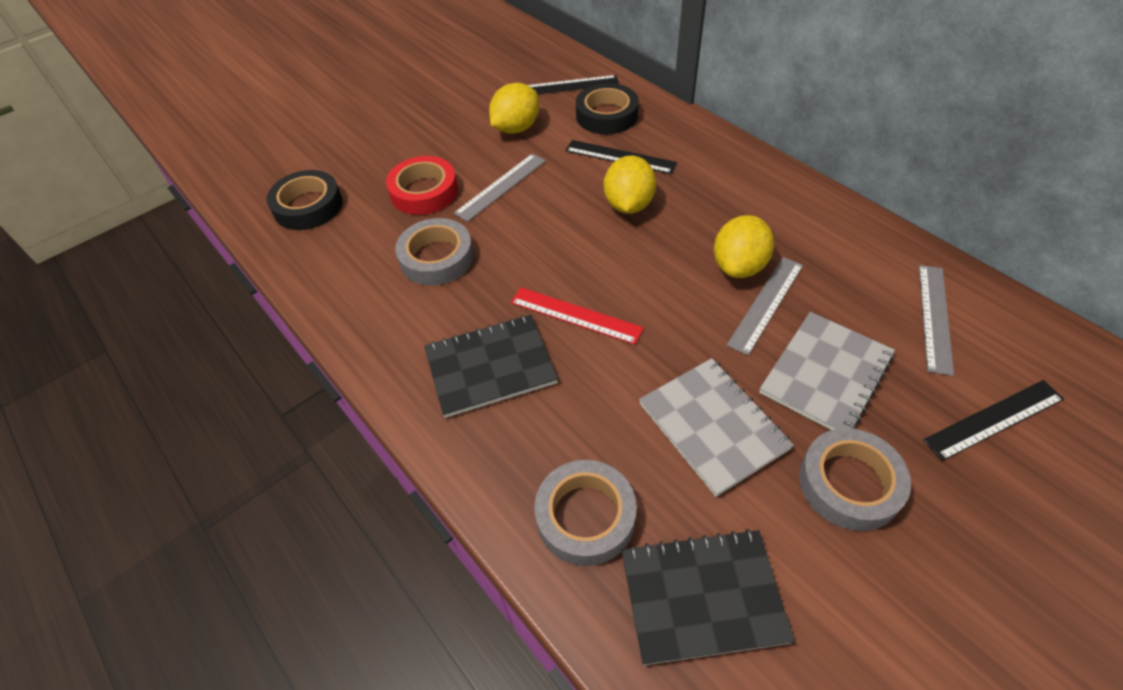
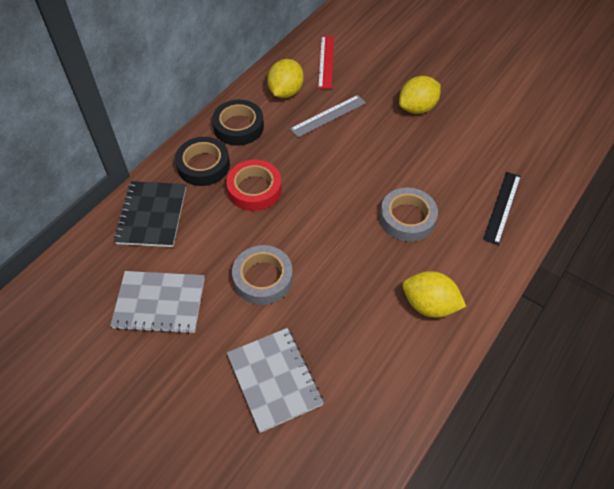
black notebook: 2 -> 1
black ruler: 3 -> 1
grey ruler: 3 -> 1
grey tape: 3 -> 2

